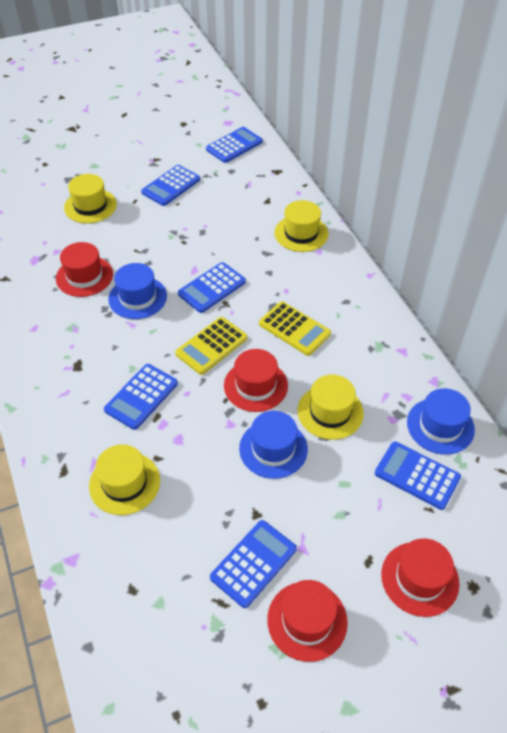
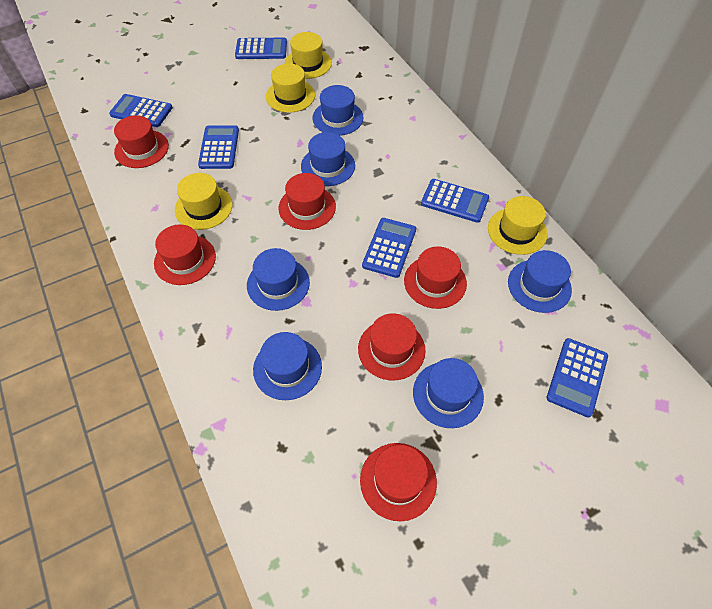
blue hat: 3 -> 6
red hat: 4 -> 6
yellow calculator: 2 -> 0

